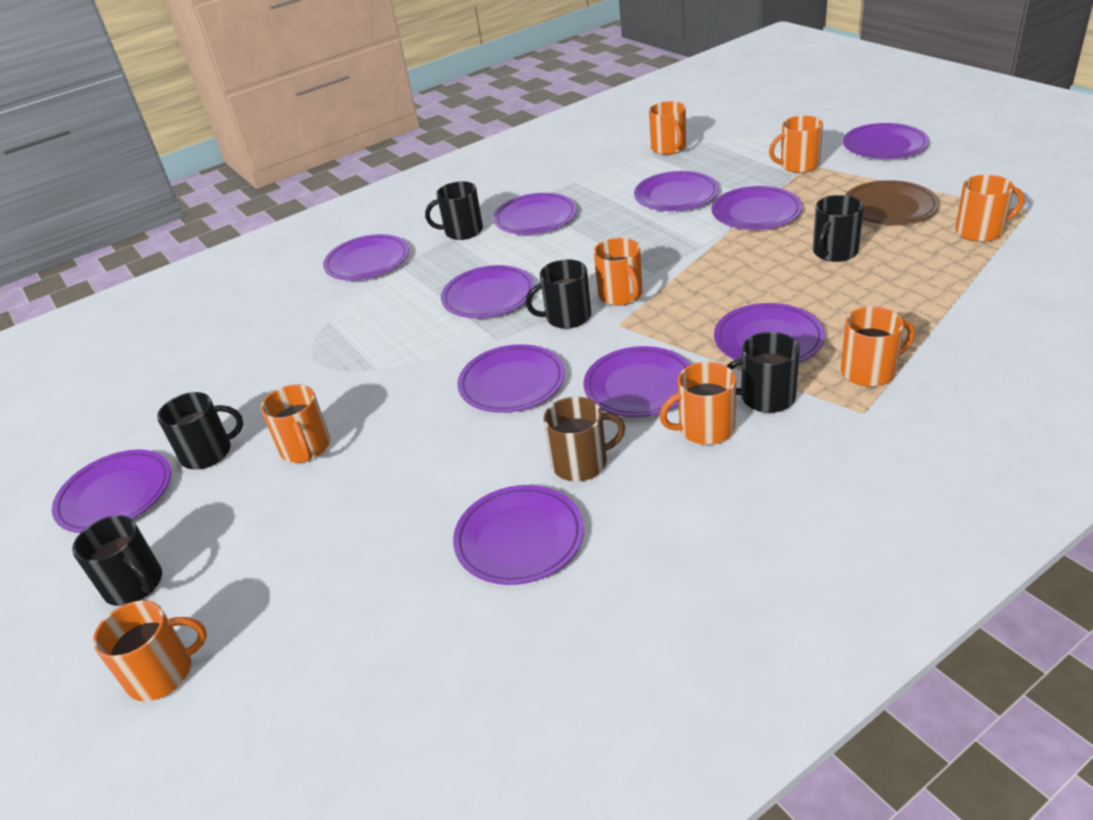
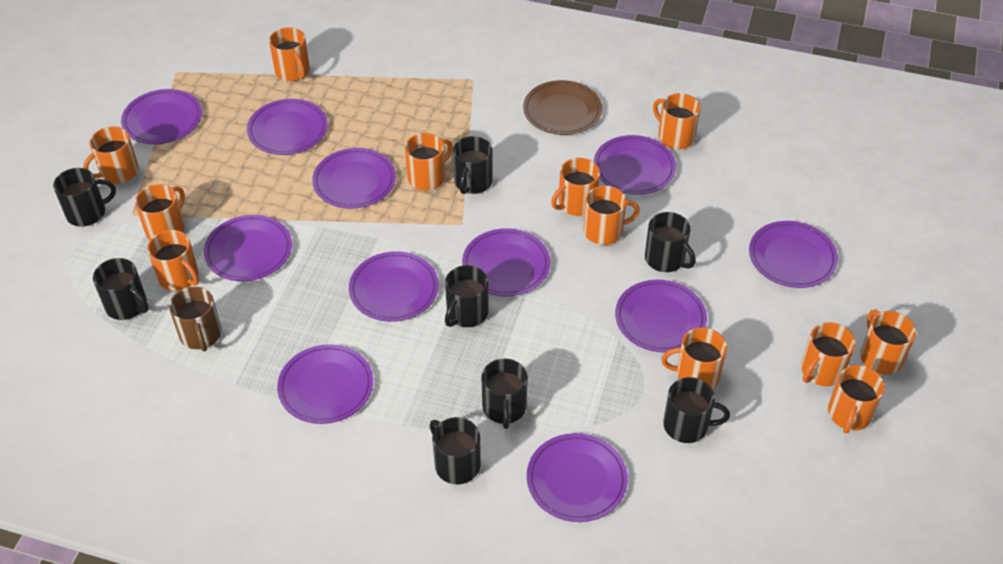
black mug: 6 -> 8
orange mug: 8 -> 12

